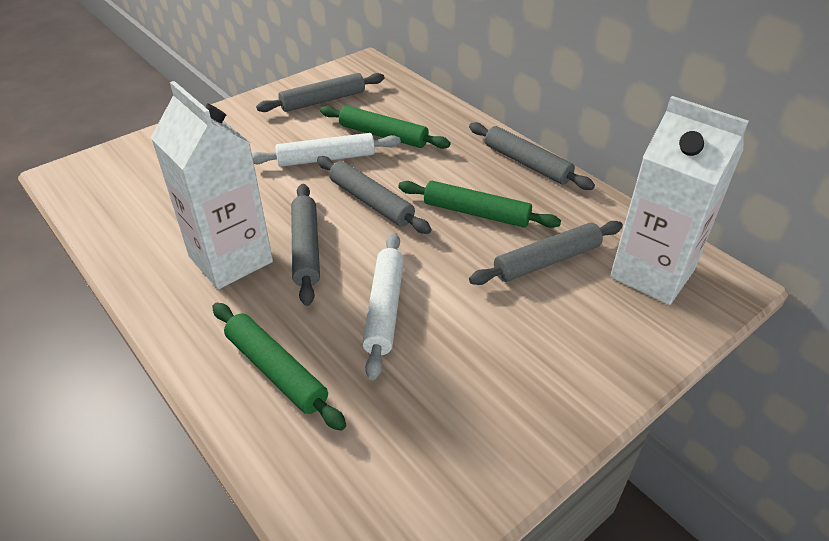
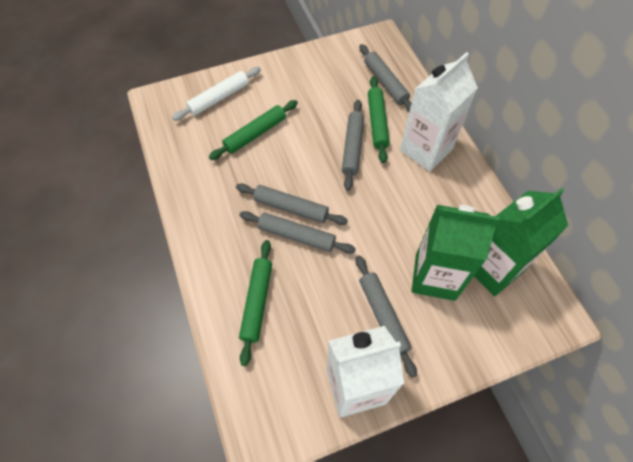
green carton: 0 -> 2
white rolling pin: 2 -> 1

